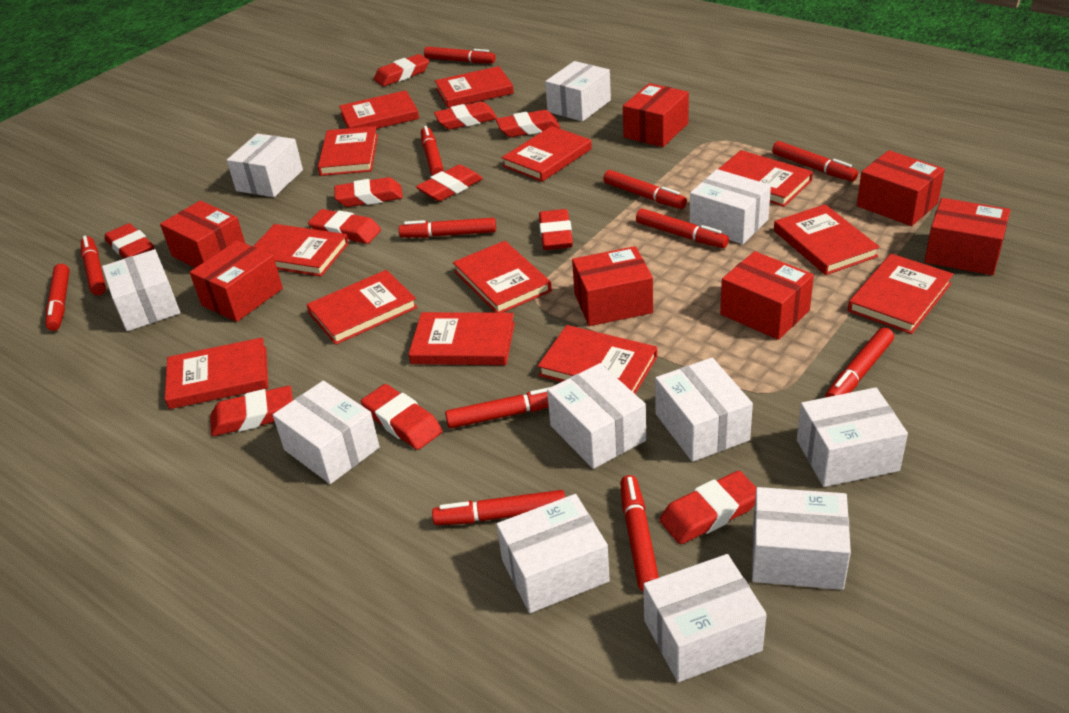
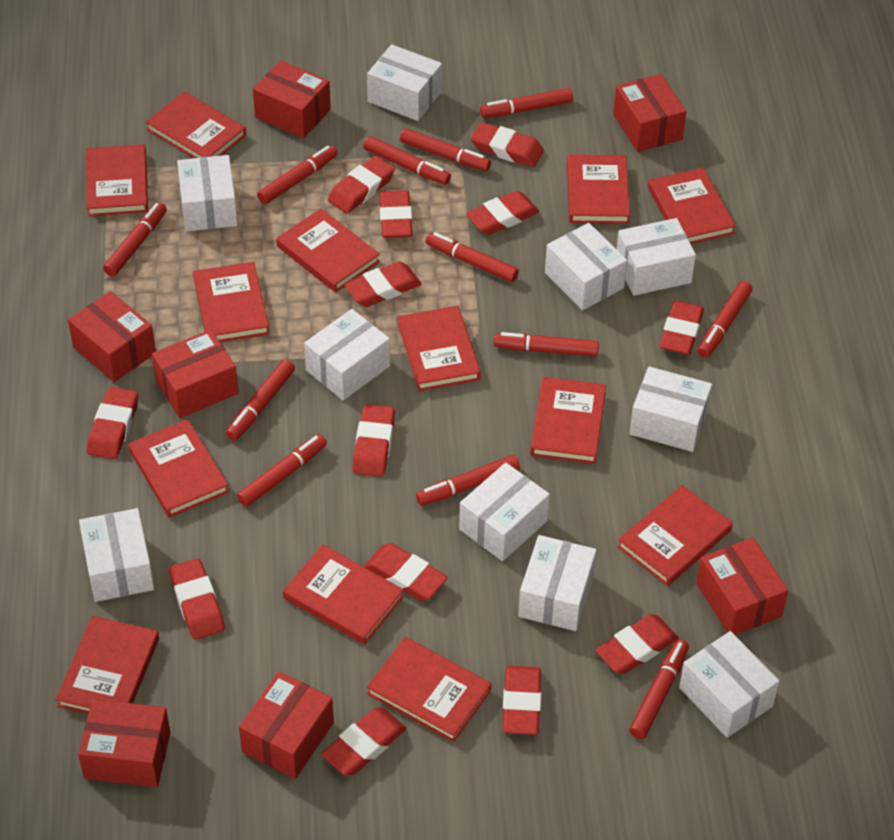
red eraser: 11 -> 13
white box: 11 -> 10

